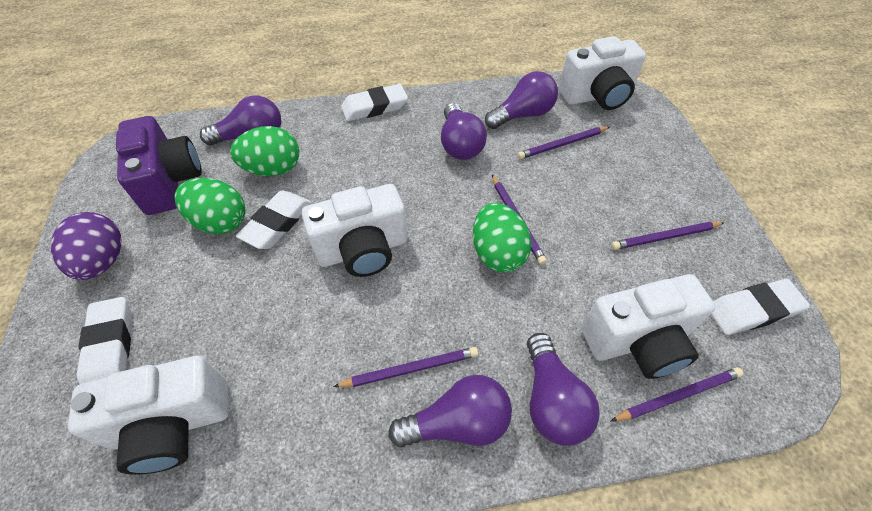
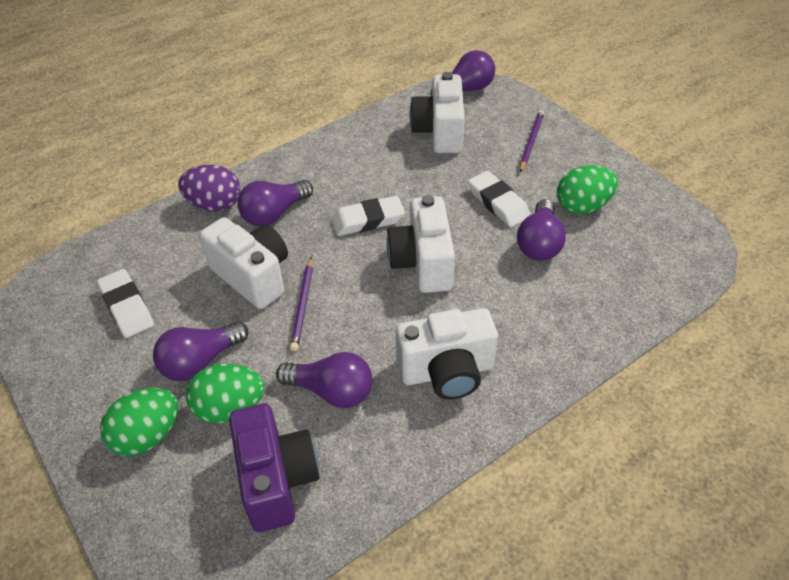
purple pencil: 5 -> 2
white eraser: 4 -> 3

